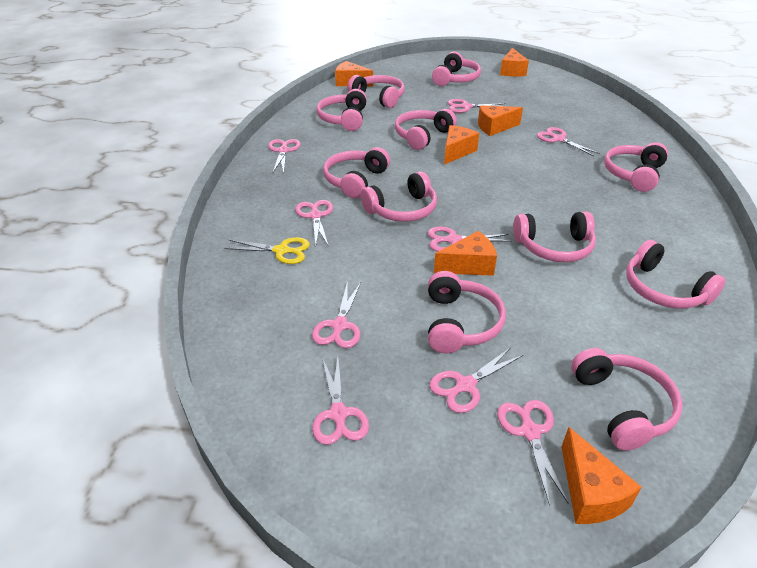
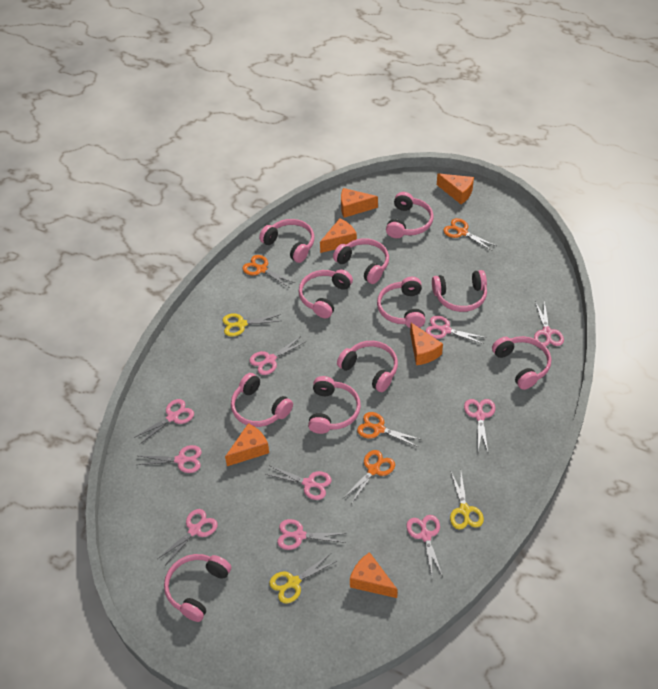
orange scissors: 0 -> 4
pink scissors: 9 -> 10
yellow scissors: 1 -> 3

